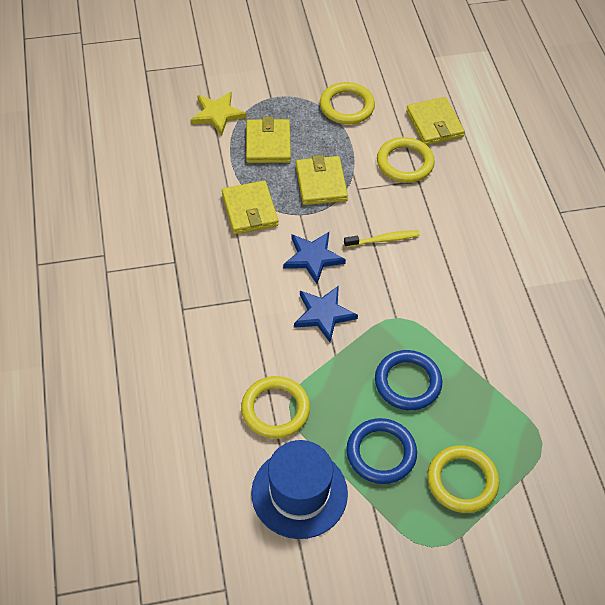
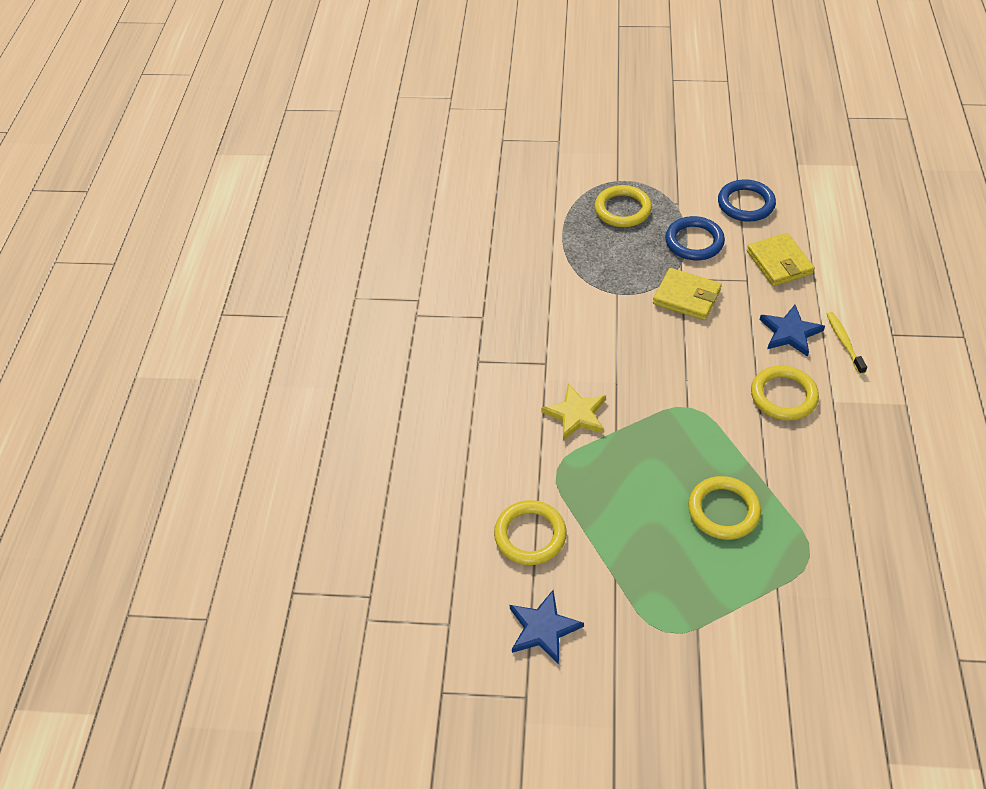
blue hat: 1 -> 0
yellow wallet: 4 -> 2

